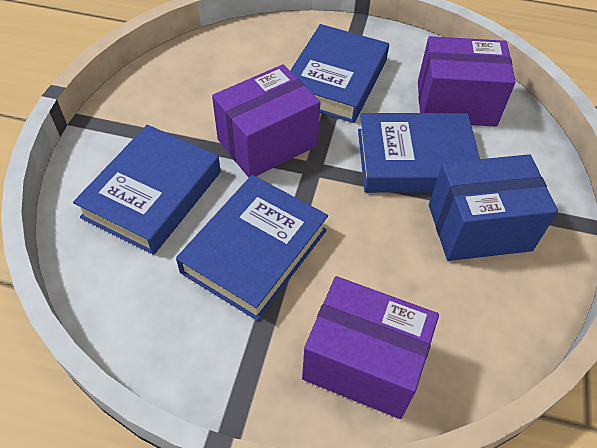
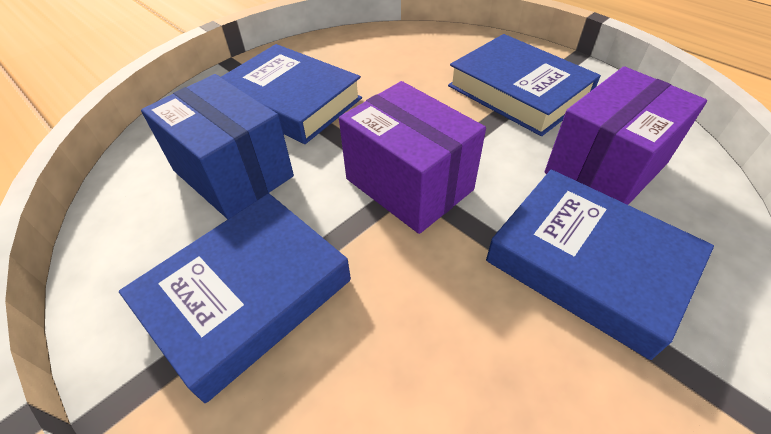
purple box: 3 -> 2

